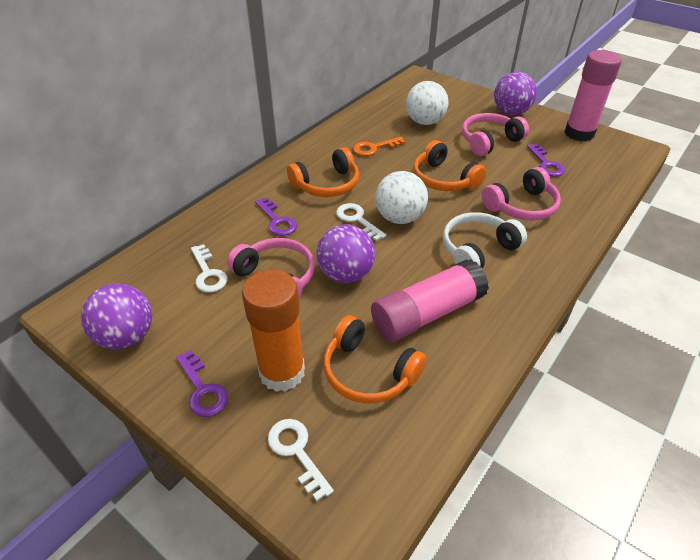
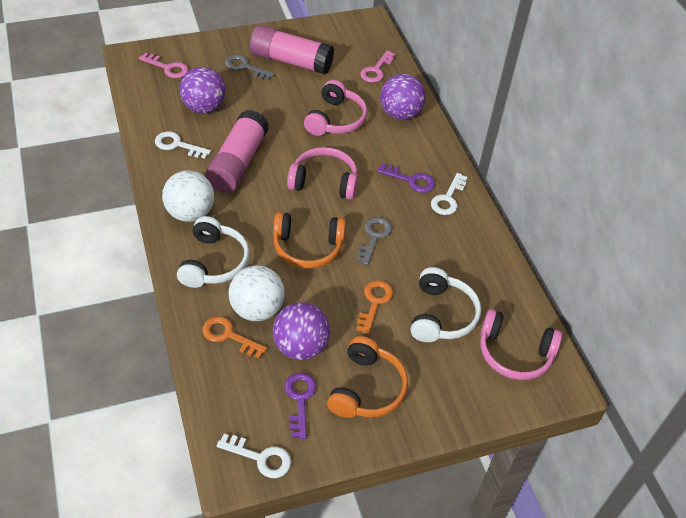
grey key: 0 -> 2
orange glue stick: 1 -> 0
orange headphones: 3 -> 2
orange key: 1 -> 2
pink key: 0 -> 2
purple key: 3 -> 2
white headphones: 1 -> 2

